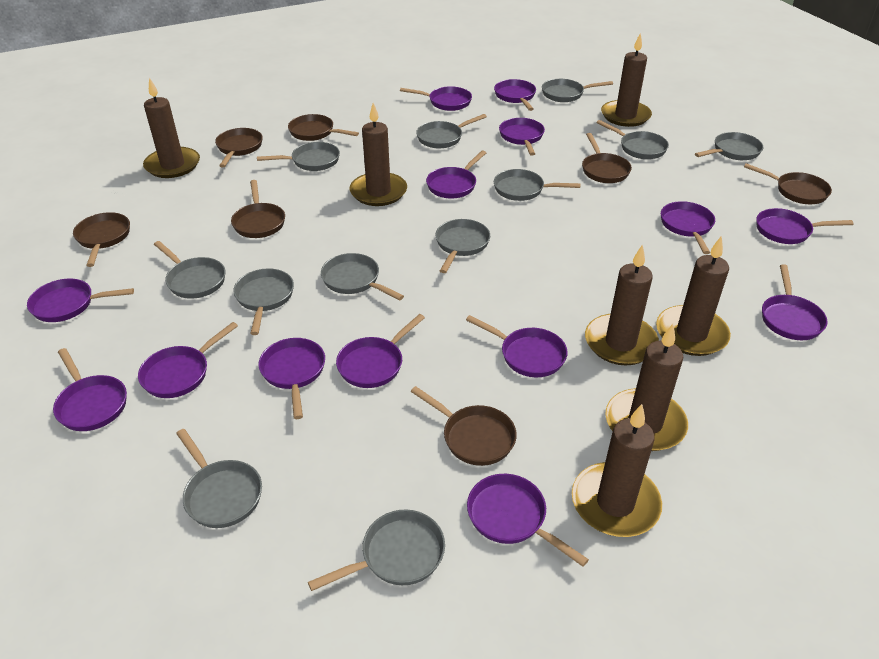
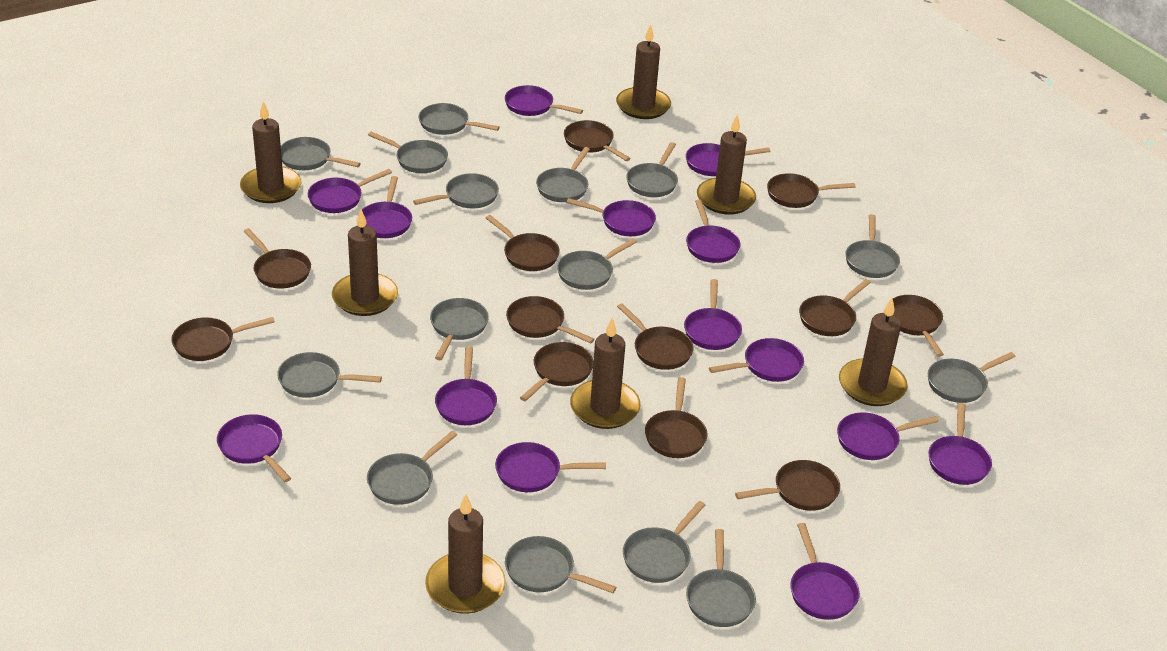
brown pan: 7 -> 12
grey pan: 12 -> 15

